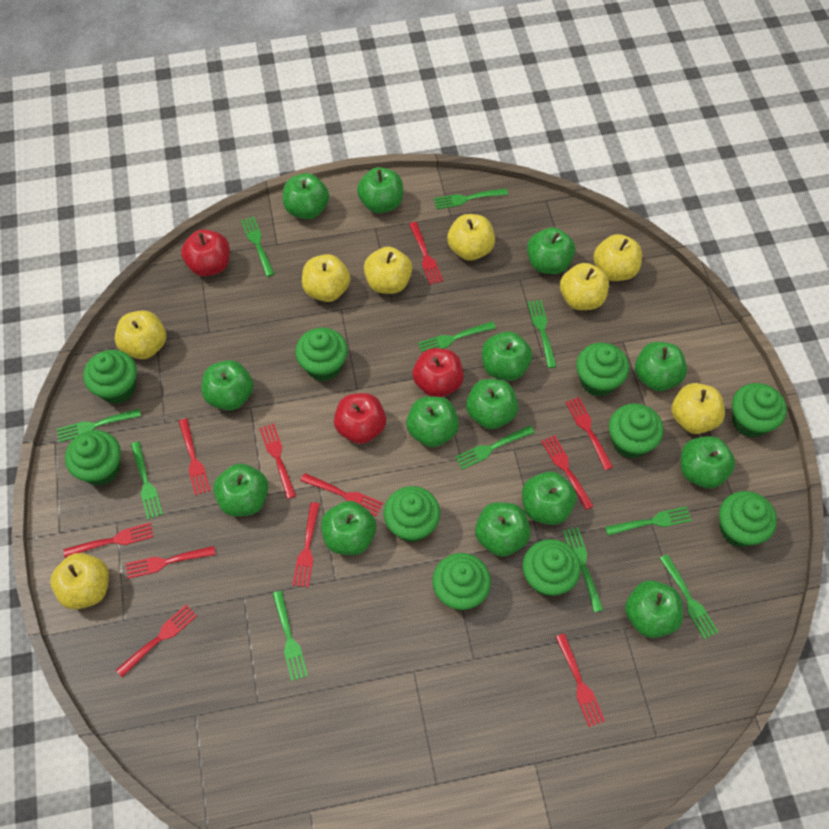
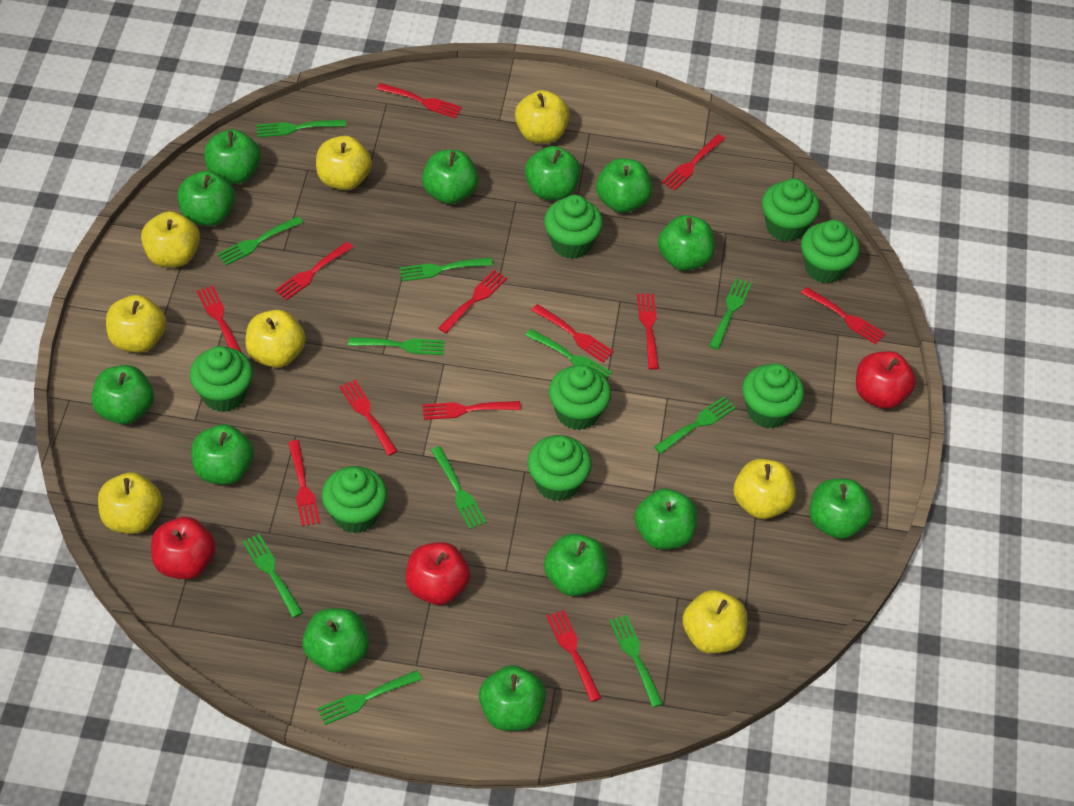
green apple: 14 -> 13
green cupcake: 10 -> 8
red fork: 11 -> 12

